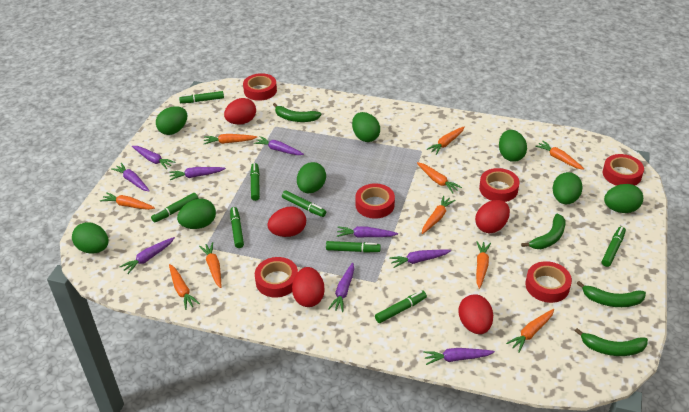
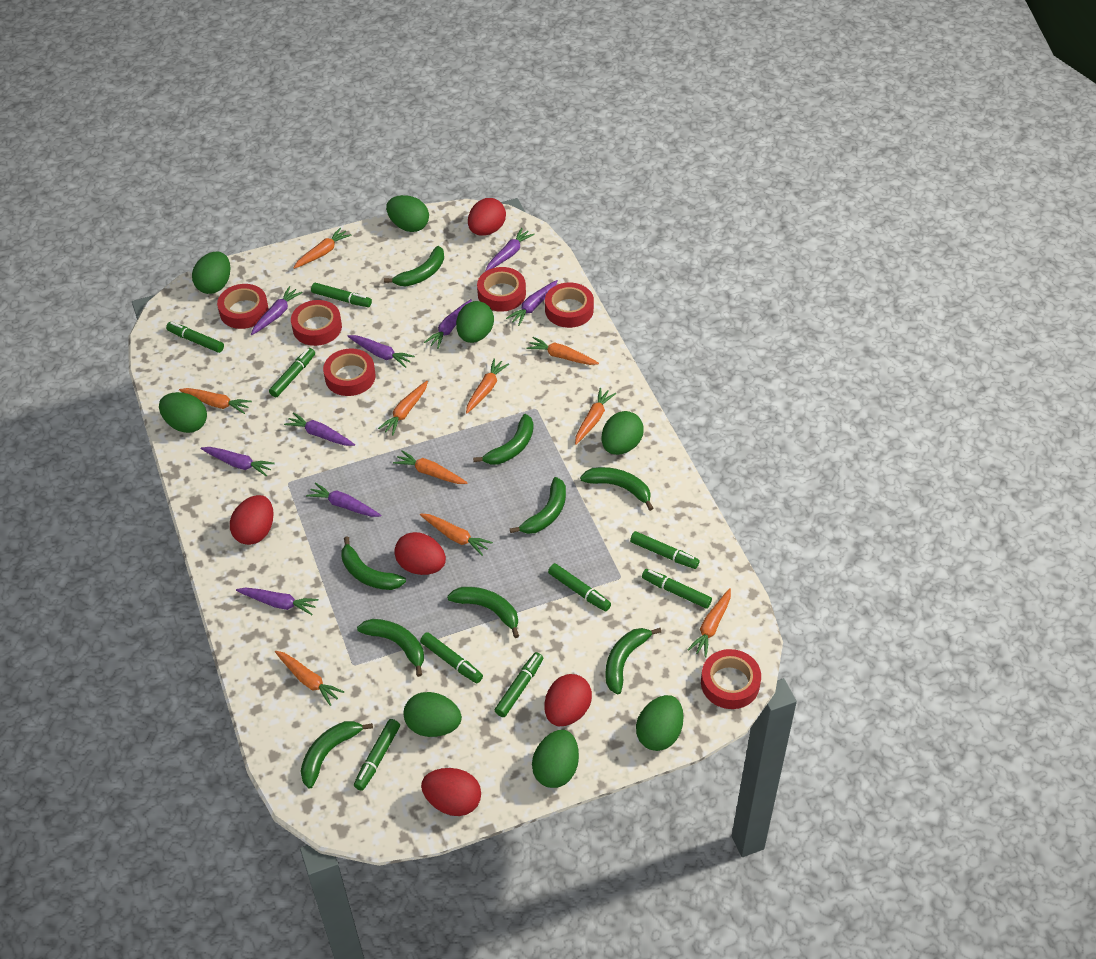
green banana: 4 -> 9
green marker: 8 -> 9

